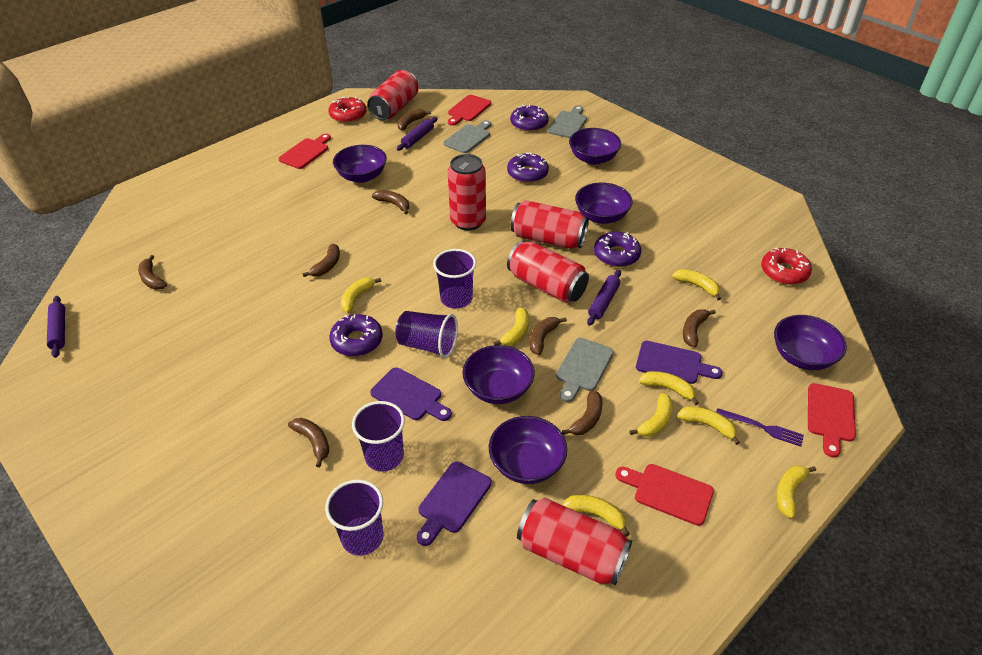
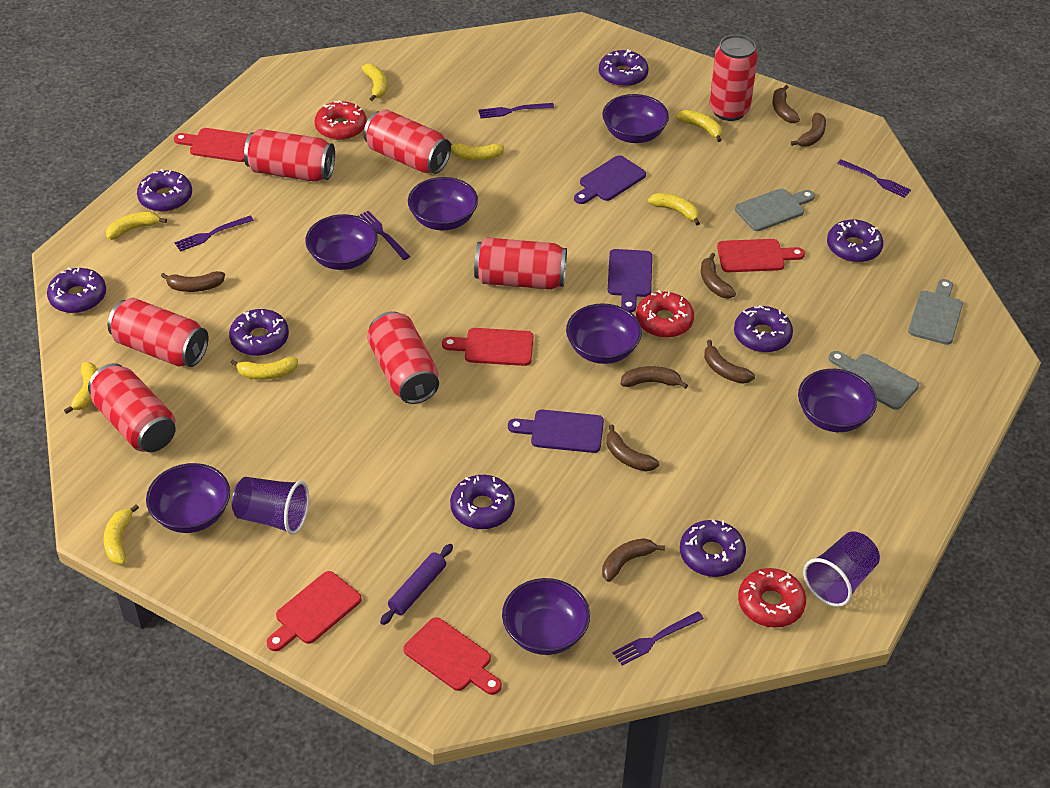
purple bowl: 6 -> 7
purple cup: 4 -> 2
purple donut: 4 -> 8
purple fork: 1 -> 5
purple rolling pin: 3 -> 1
red can: 5 -> 7
red cutting board: 4 -> 5
red donut: 2 -> 3

